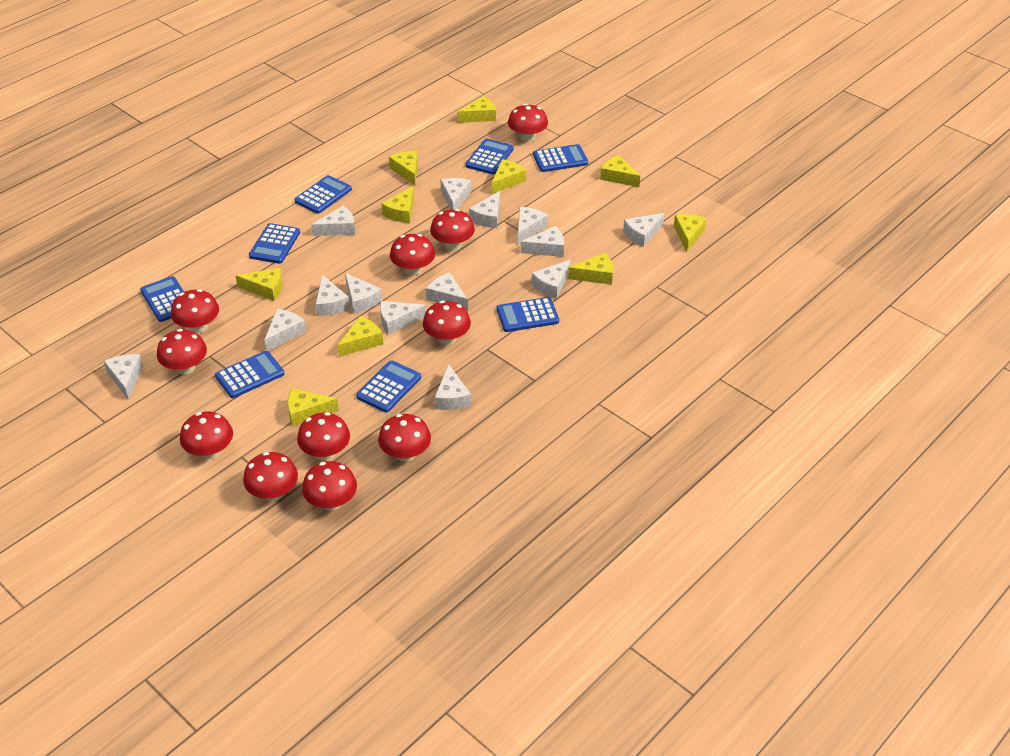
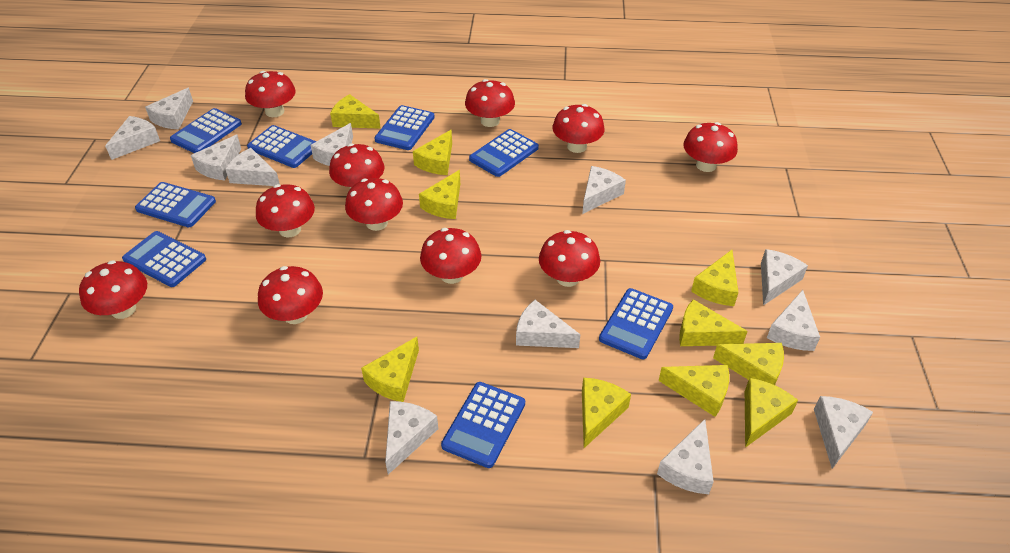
white cheese: 14 -> 12

